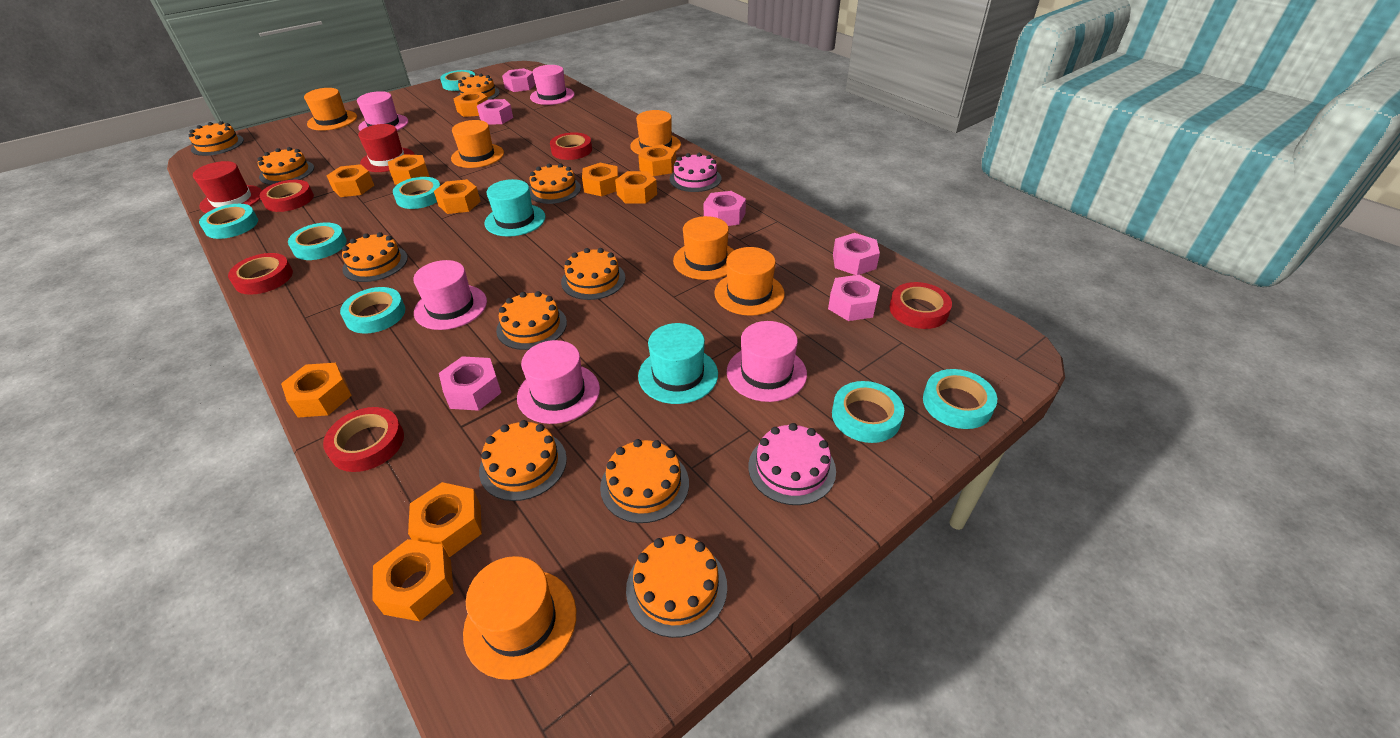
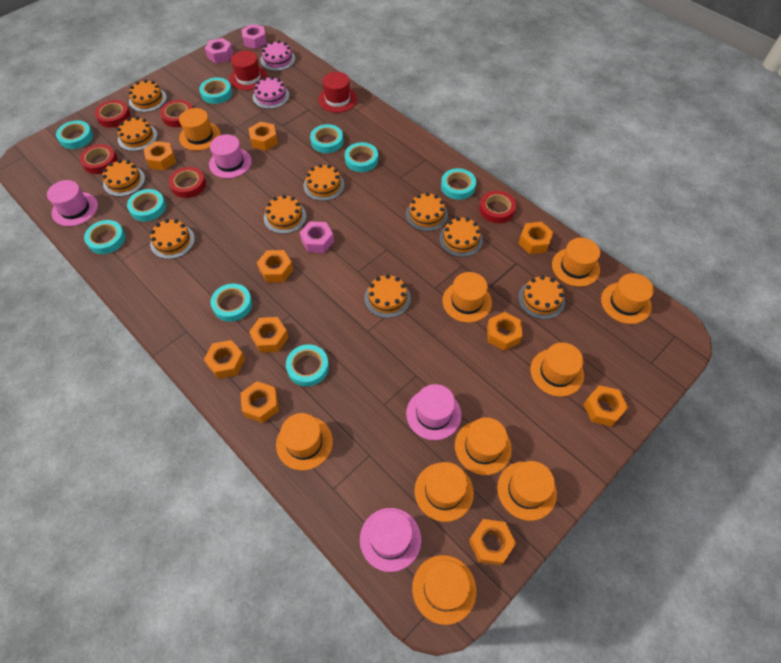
orange hat: 6 -> 10
pink hat: 5 -> 4
pink nut: 6 -> 3
turquoise hat: 2 -> 0
turquoise tape: 7 -> 9

